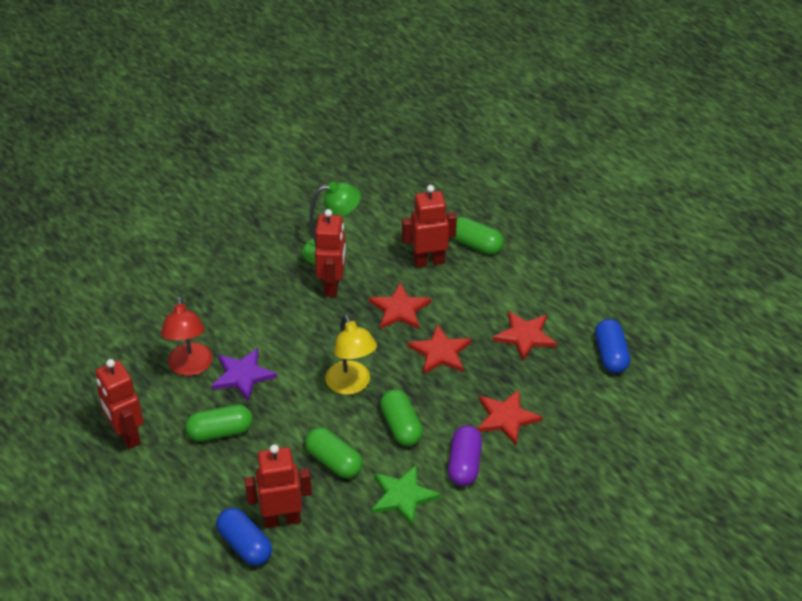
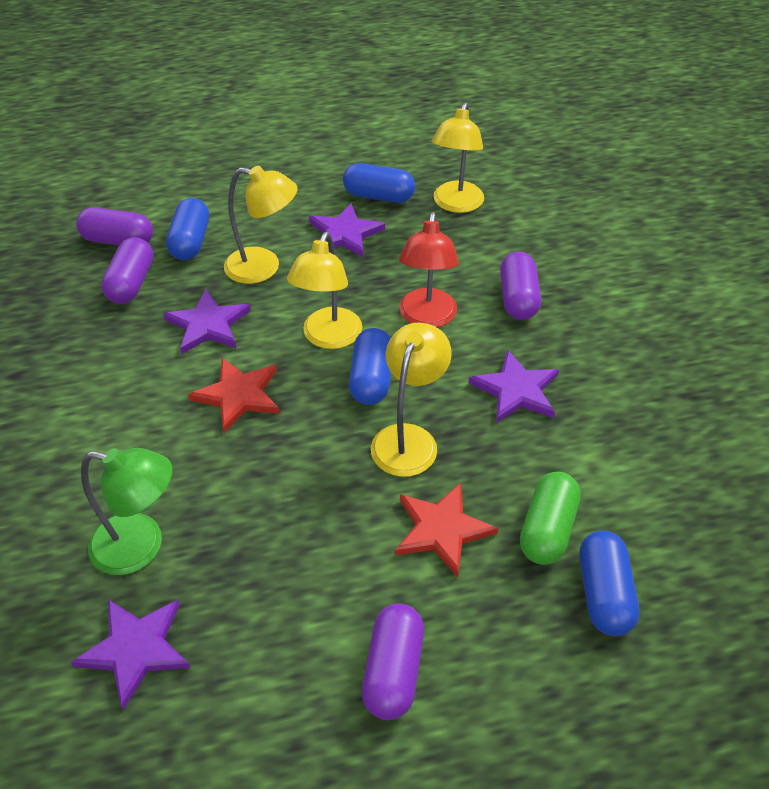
blue capsule: 2 -> 4
green capsule: 4 -> 1
green star: 1 -> 0
purple capsule: 1 -> 4
purple star: 1 -> 4
red robot: 4 -> 0
red star: 4 -> 2
yellow lamp: 1 -> 4

